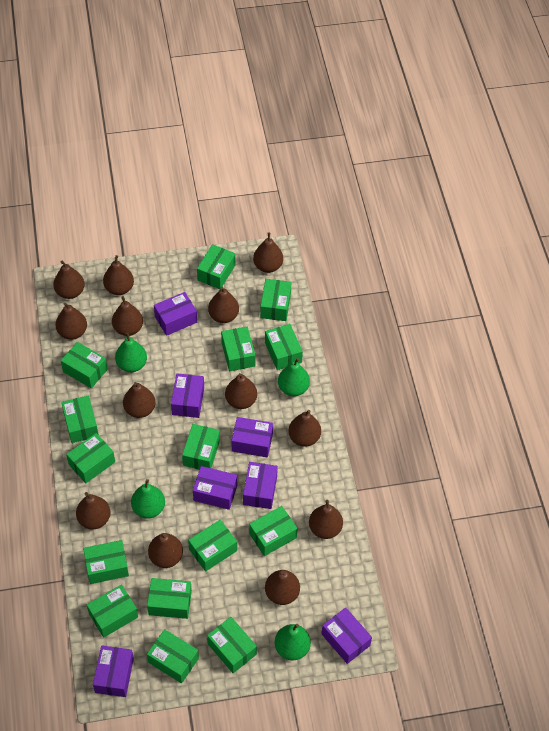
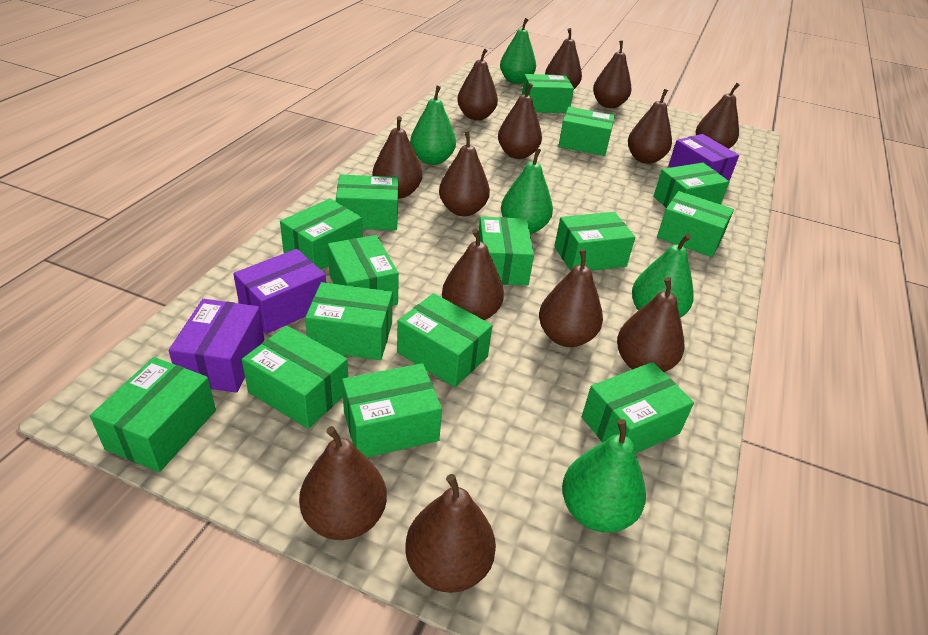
green pear: 4 -> 5
purple box: 7 -> 3

